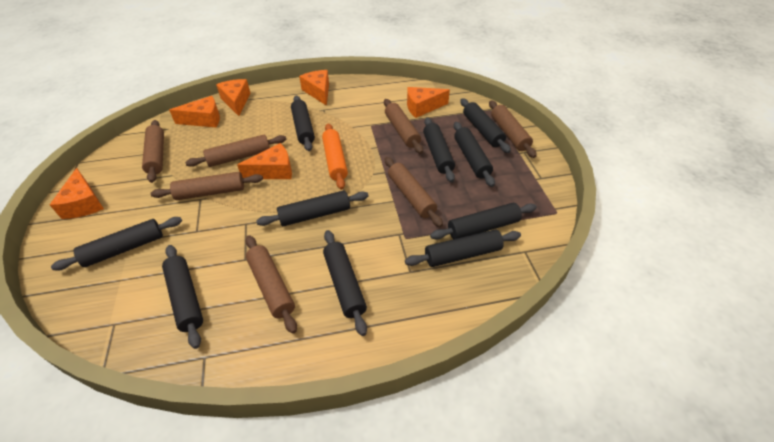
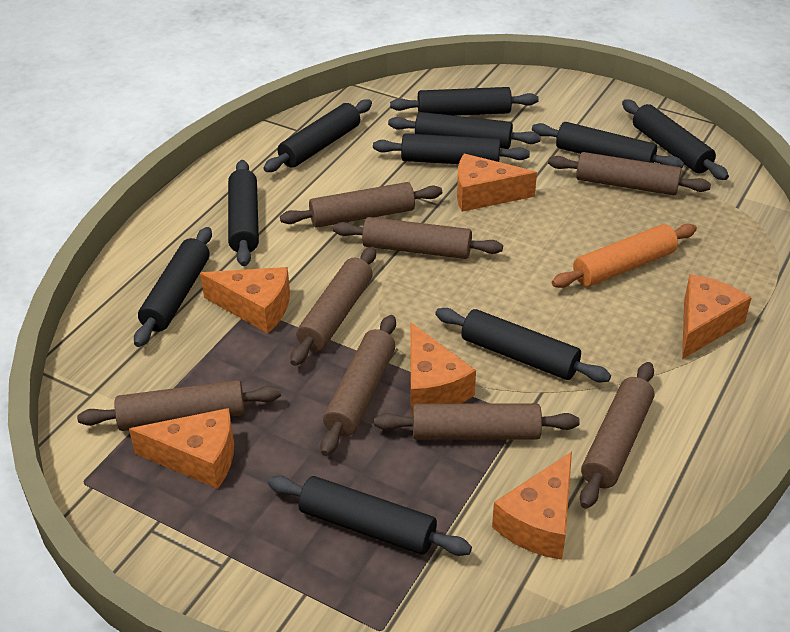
brown rolling pin: 7 -> 8

